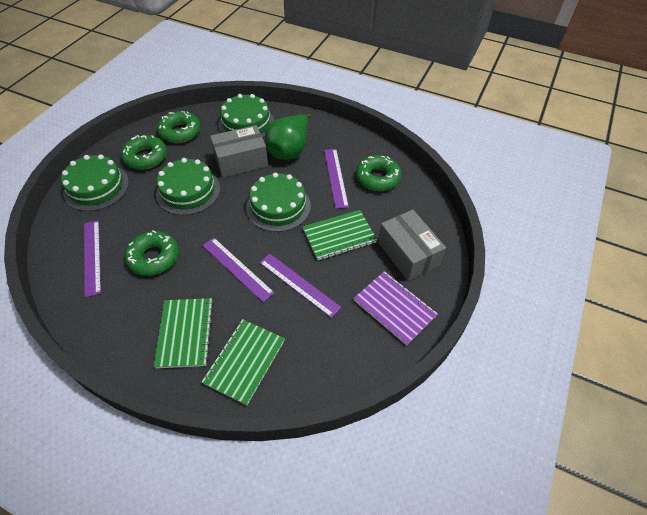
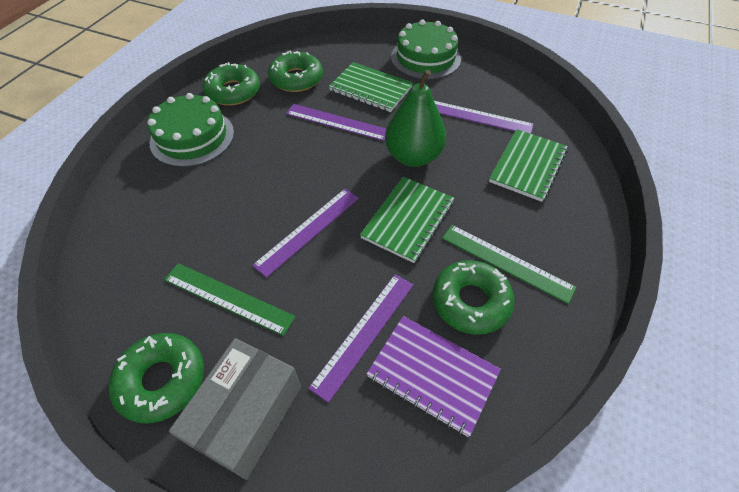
green cake: 4 -> 2
green ruler: 0 -> 2
grey box: 2 -> 1

